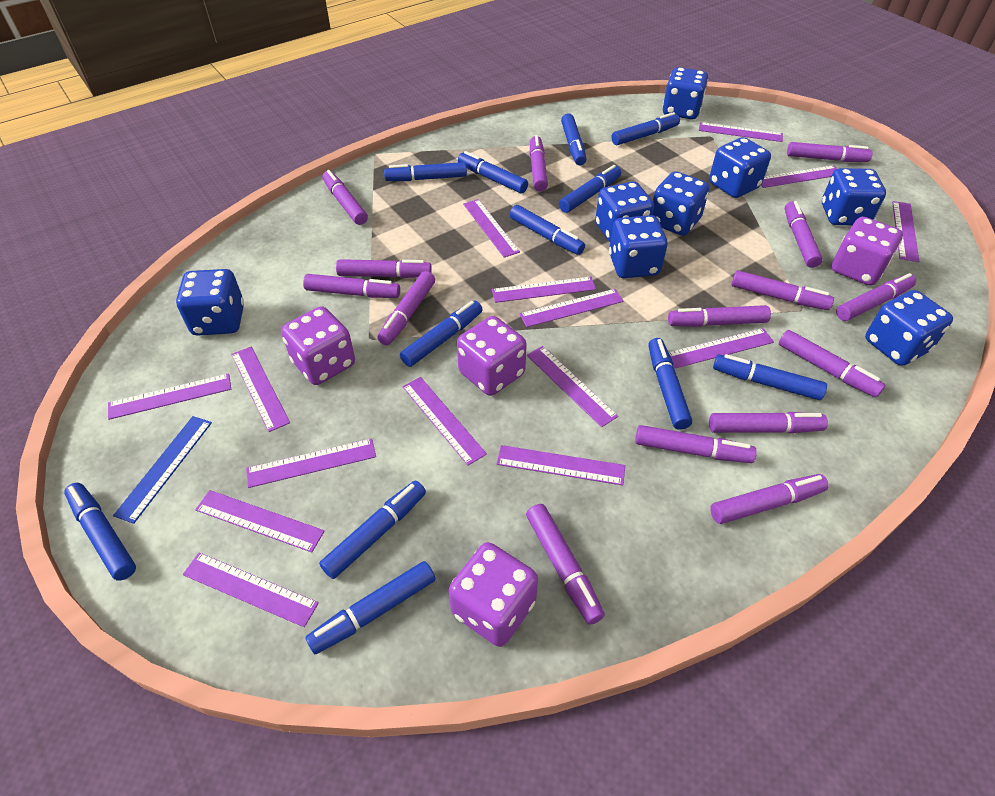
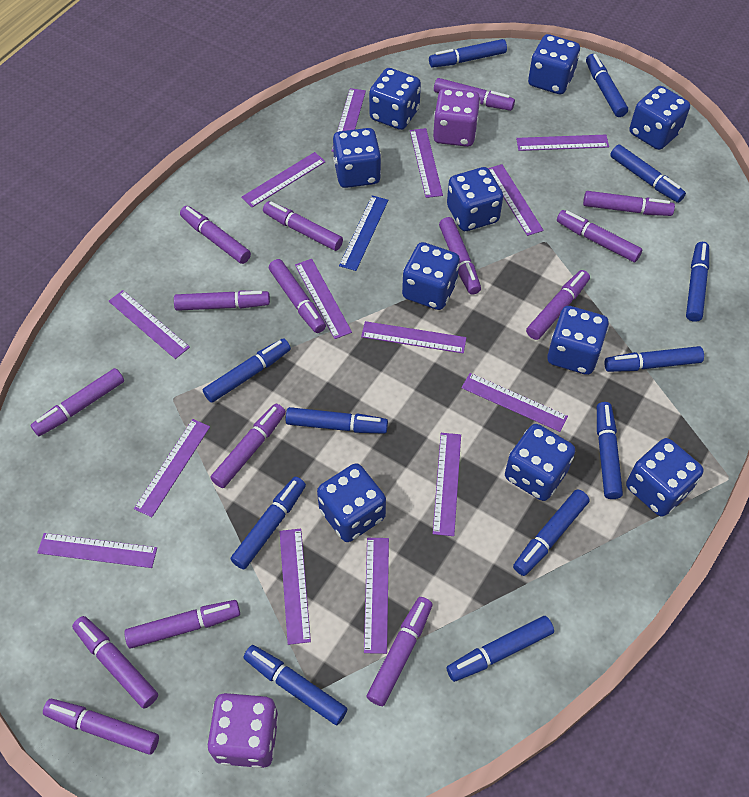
blue dice: 8 -> 10
purple dice: 4 -> 2
purple ruler: 15 -> 14

